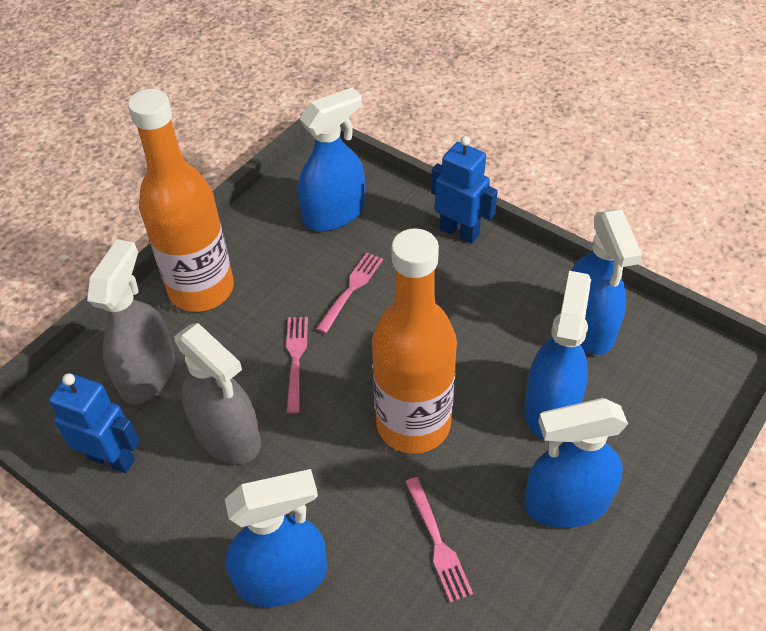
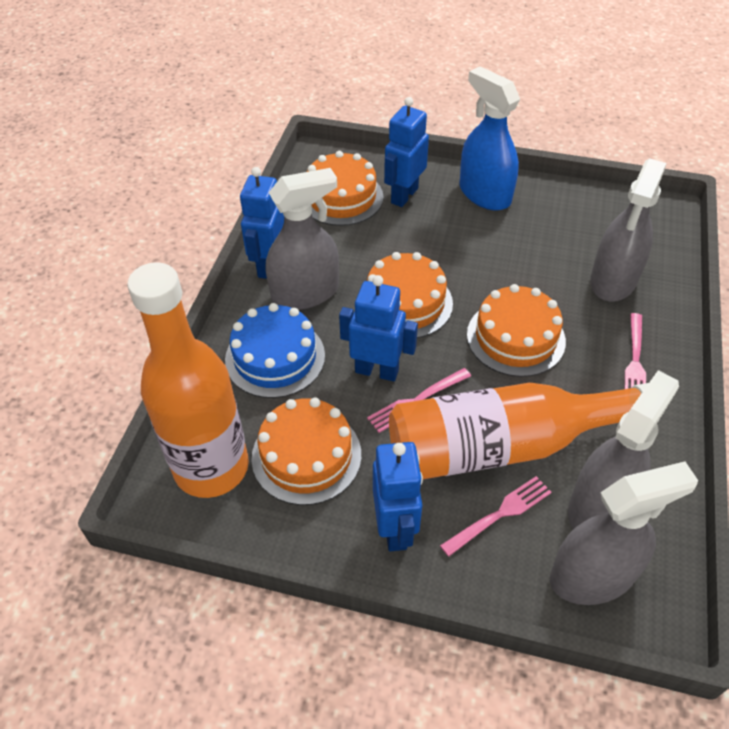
blue cake: 0 -> 1
blue robot: 2 -> 4
blue spray bottle: 5 -> 1
grey spray bottle: 2 -> 4
orange cake: 0 -> 4

